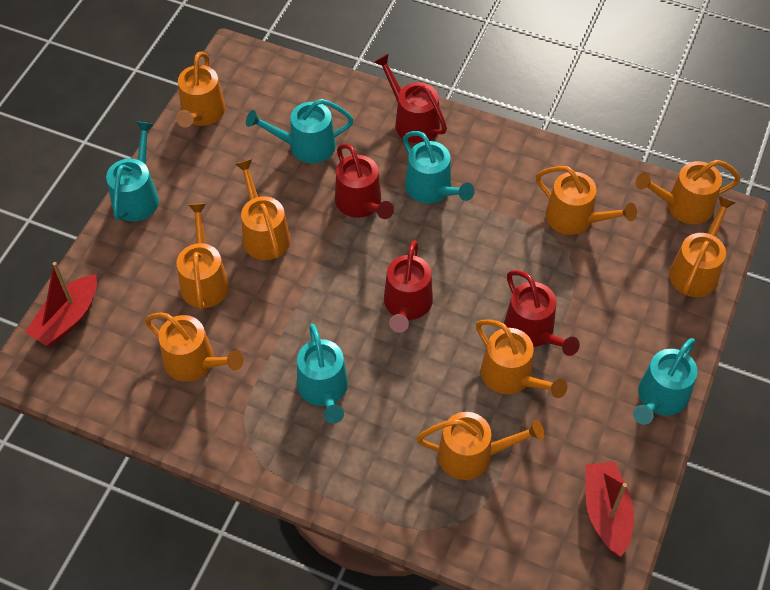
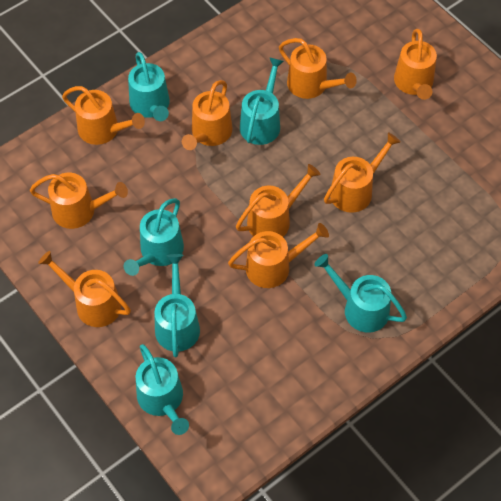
red boat: 2 -> 0
red watering can: 4 -> 0
turquoise watering can: 5 -> 6

